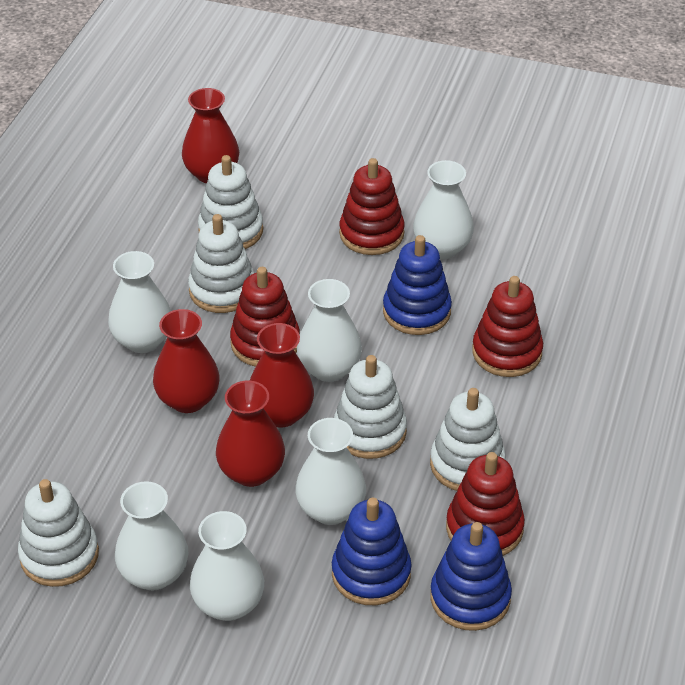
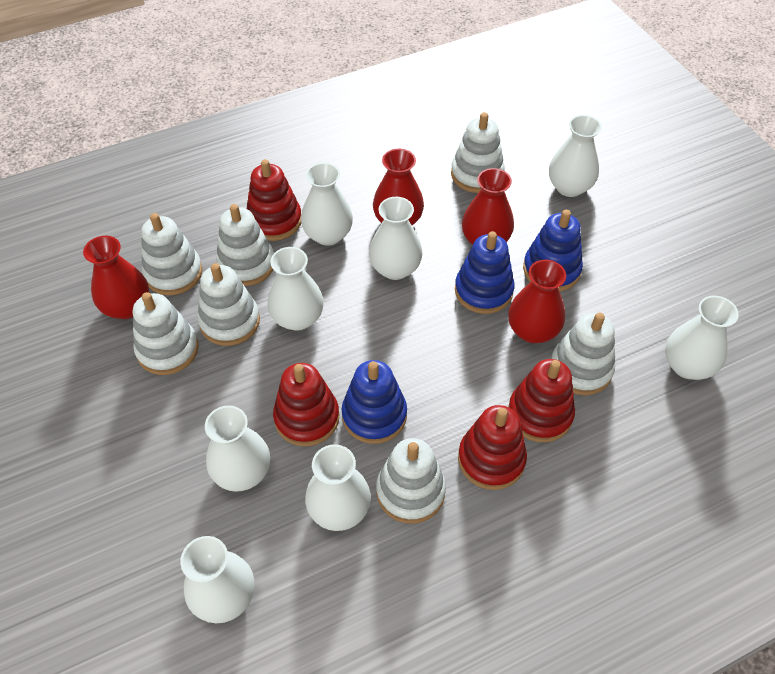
white stacking toy: 5 -> 7
white vase: 6 -> 8

